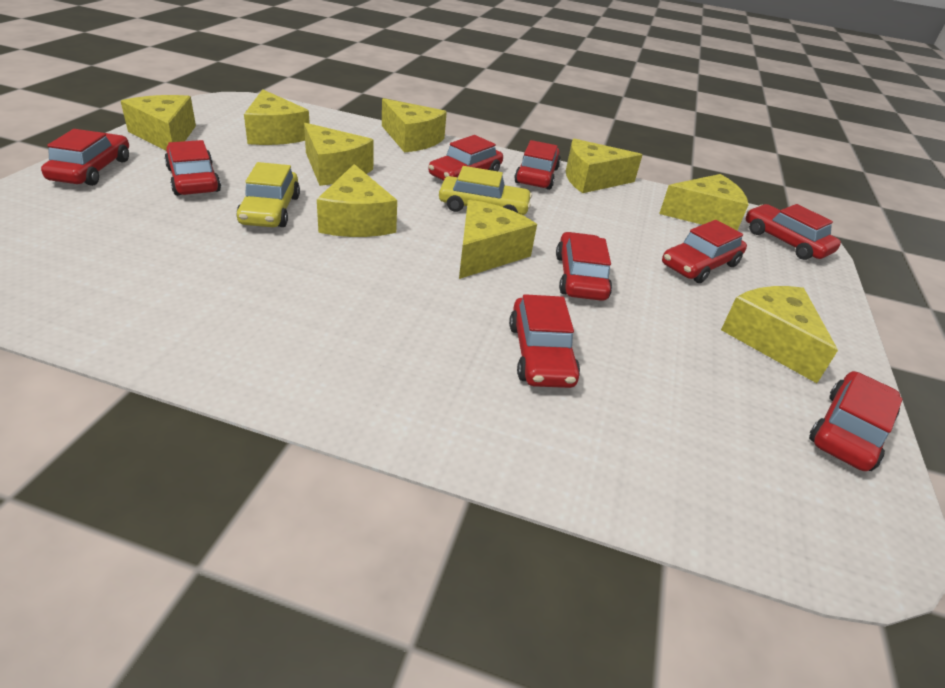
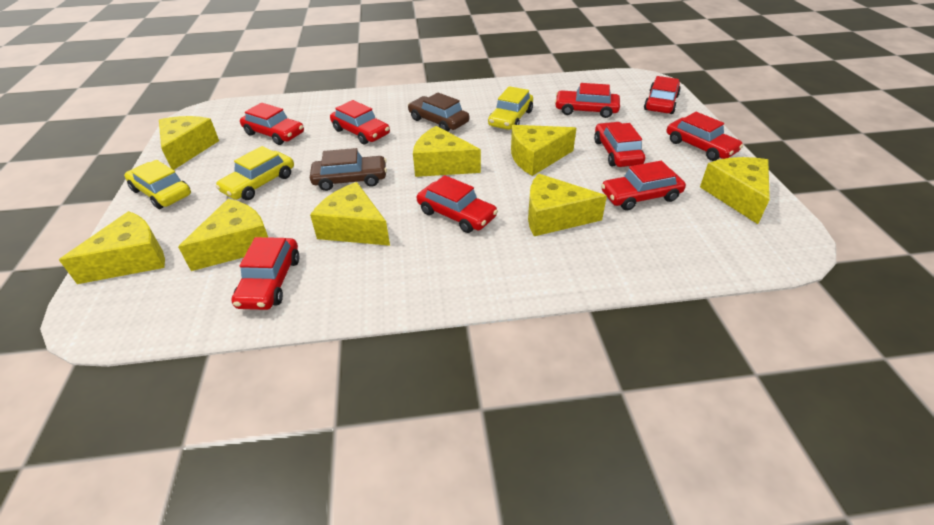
brown car: 0 -> 2
yellow car: 2 -> 3
yellow cheese: 9 -> 8

